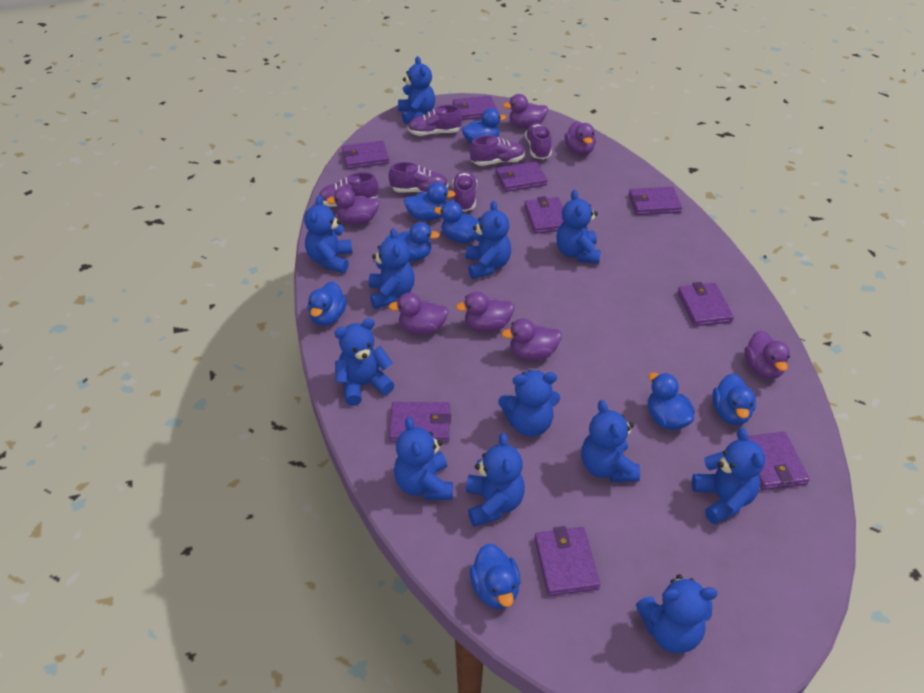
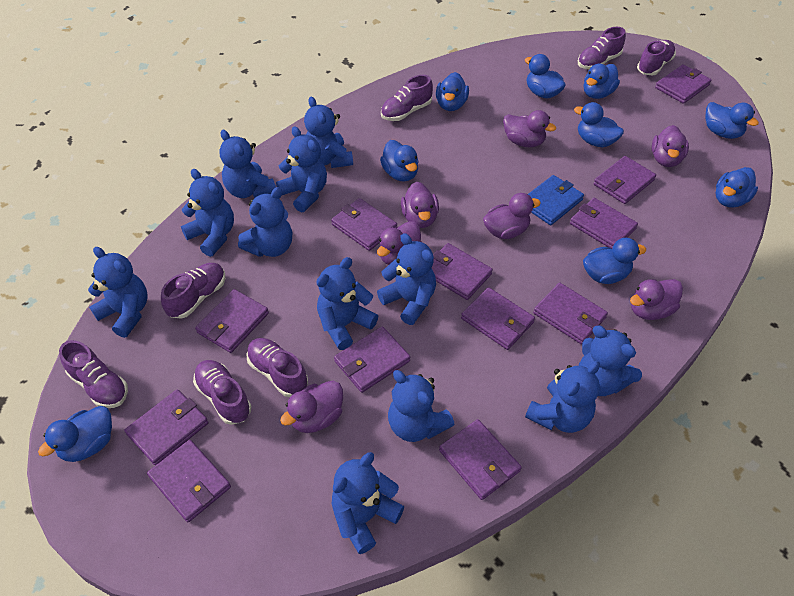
blue duck: 8 -> 9
blue wallet: 0 -> 1
purple shoe: 6 -> 7
purple wallet: 9 -> 12

